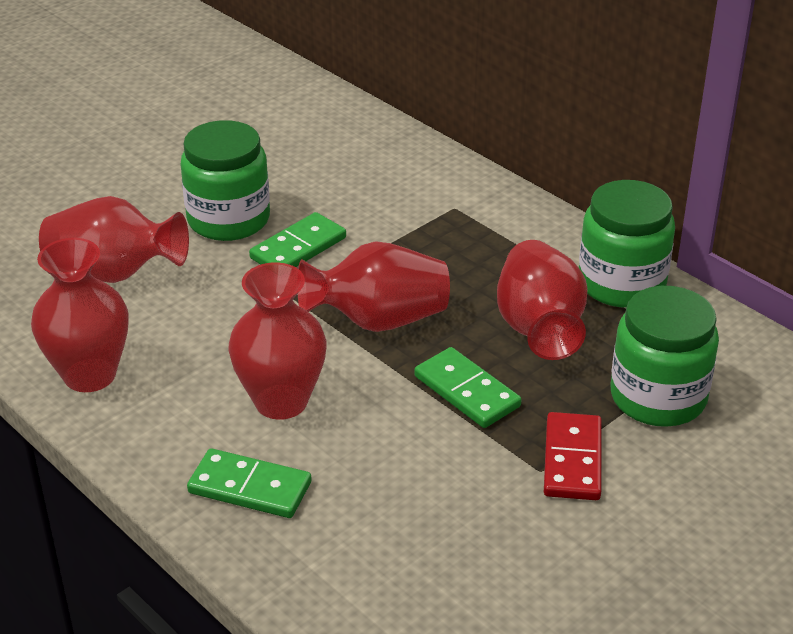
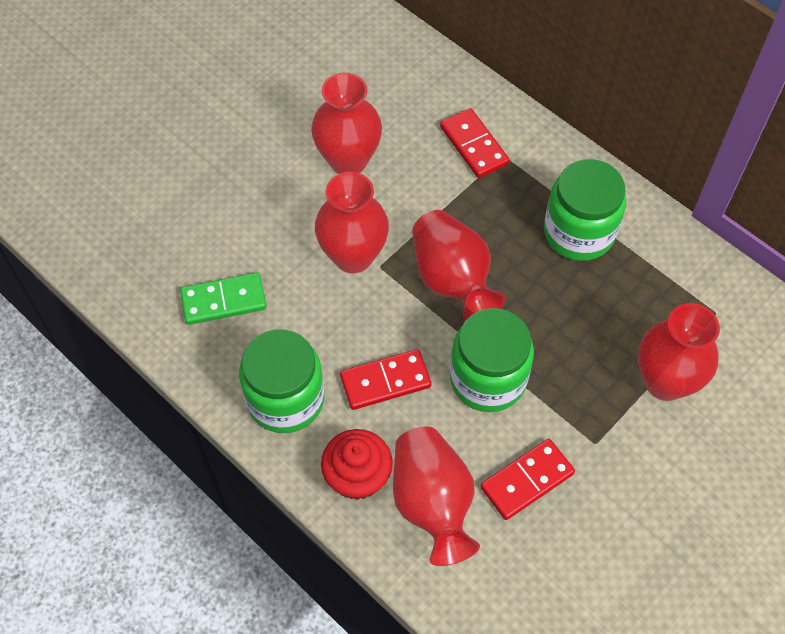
green domino: 3 -> 1
red cupcake: 0 -> 1
red domino: 1 -> 3

